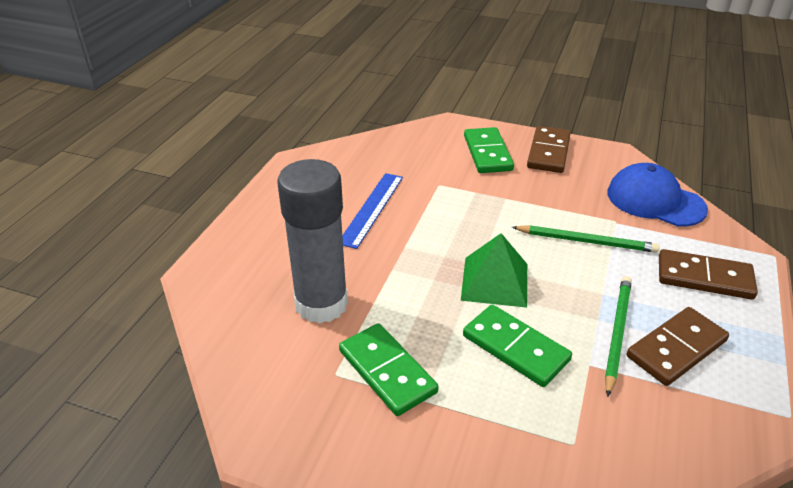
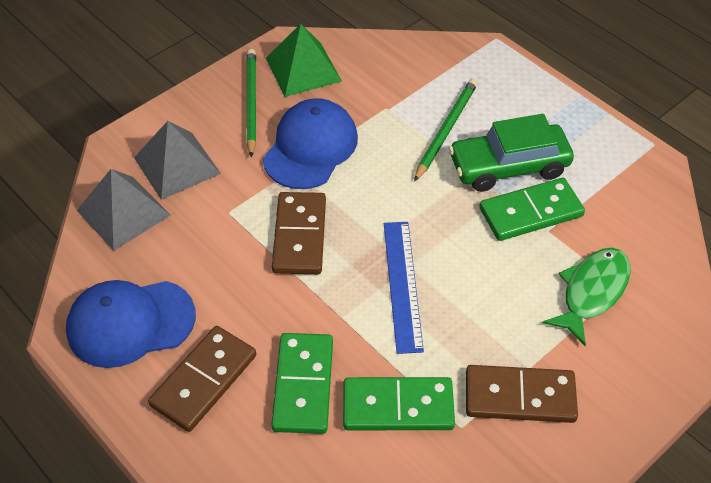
blue cap: 1 -> 2
green car: 0 -> 1
green fish: 0 -> 1
grey glue stick: 1 -> 0
grey pyramid: 0 -> 2

